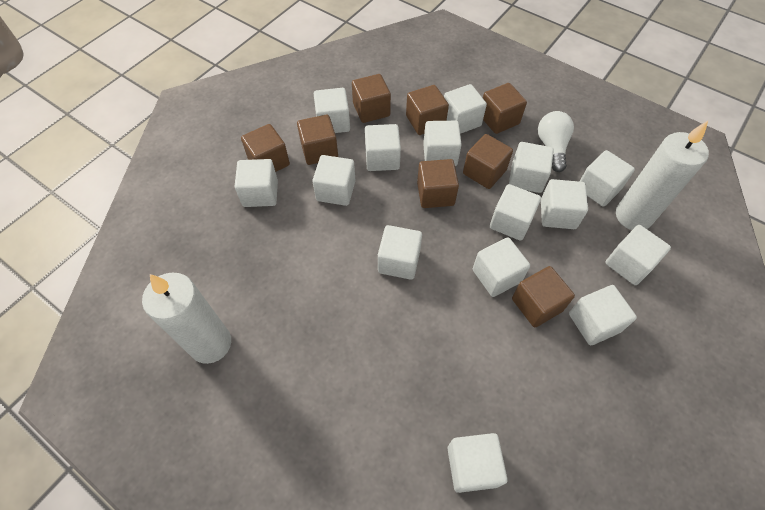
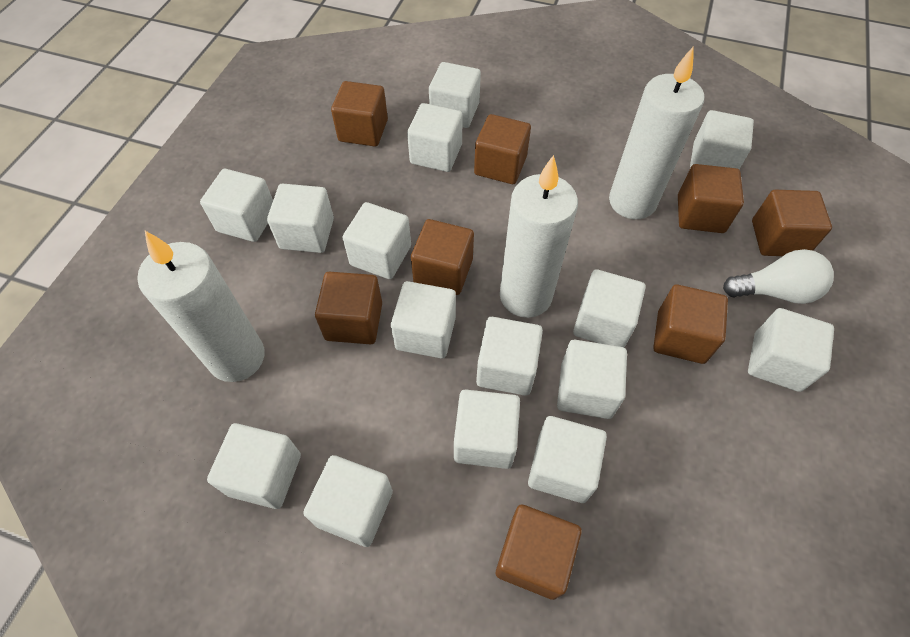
white candle: 2 -> 3

